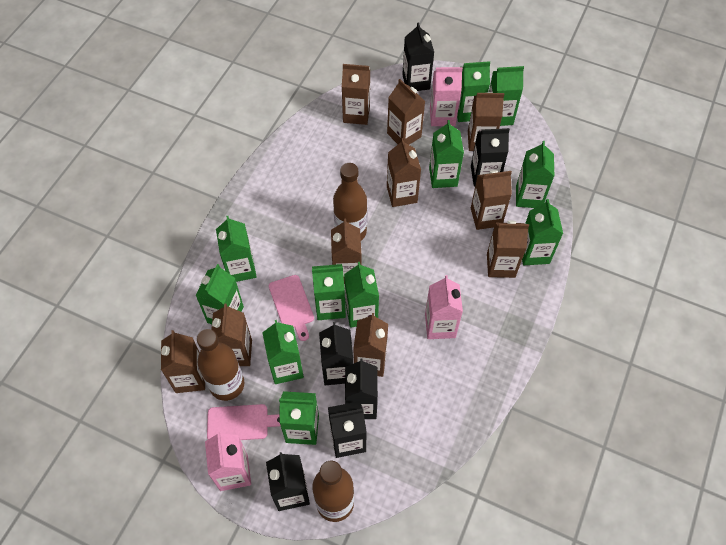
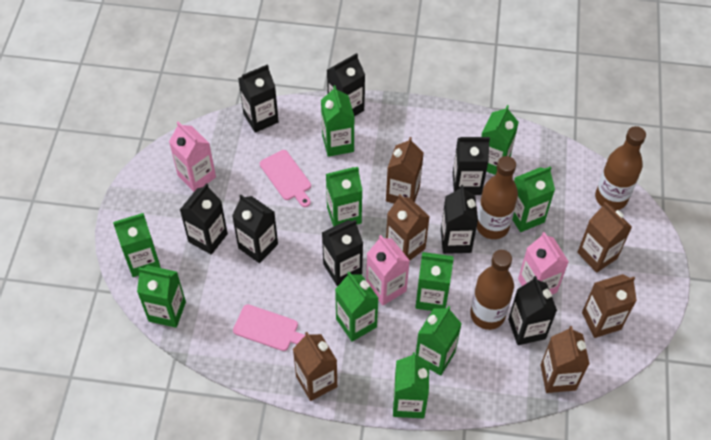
black carton: 6 -> 8
brown carton: 10 -> 6
green carton: 11 -> 10

